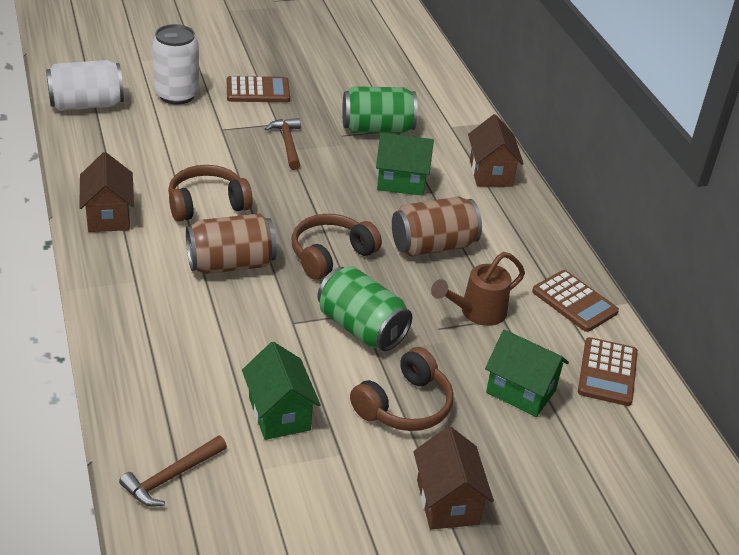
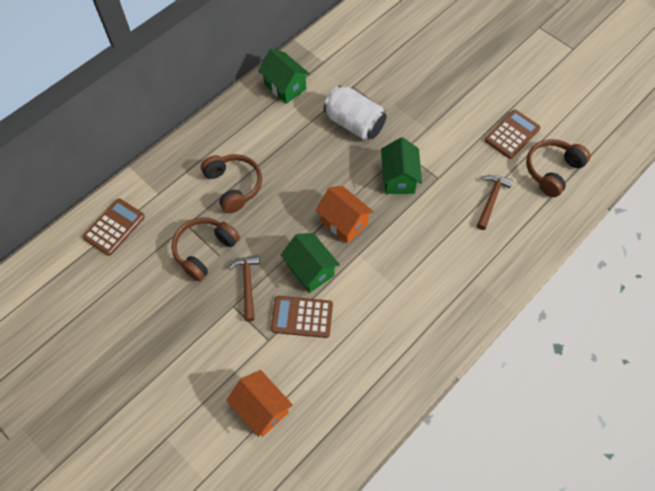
brown can: 2 -> 0
brown house: 3 -> 0
brown watering can: 1 -> 0
green can: 2 -> 0
orange house: 0 -> 2
white can: 2 -> 1

